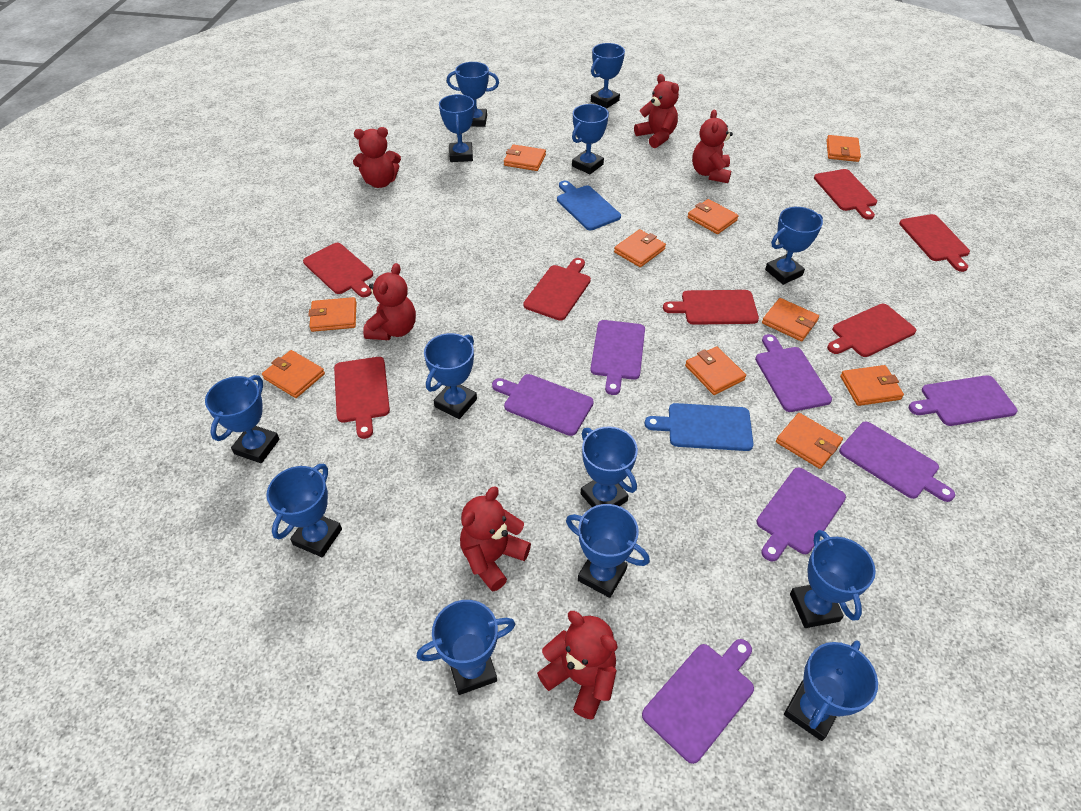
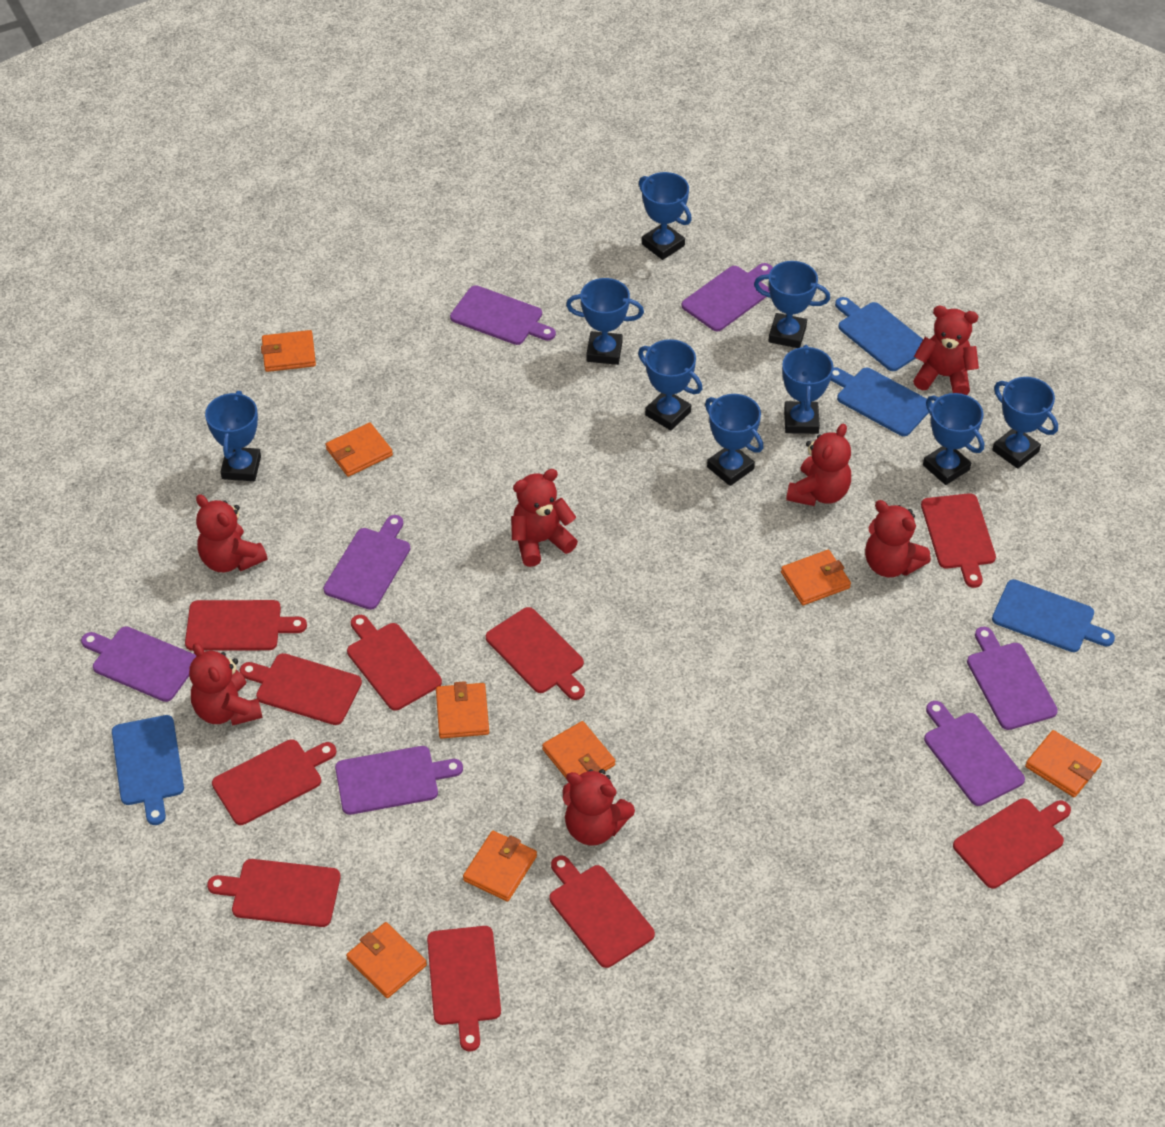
blue cutting board: 2 -> 4
blue trophy: 13 -> 9
orange wallet: 10 -> 8
red cutting board: 7 -> 10
red teddy bear: 6 -> 7

